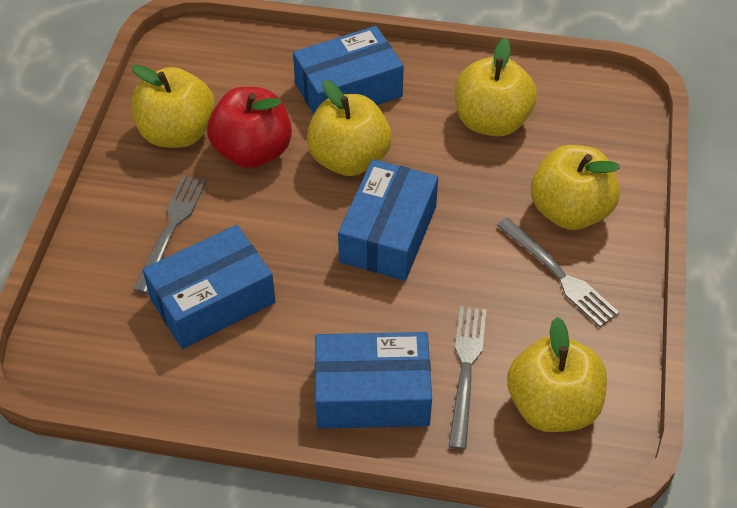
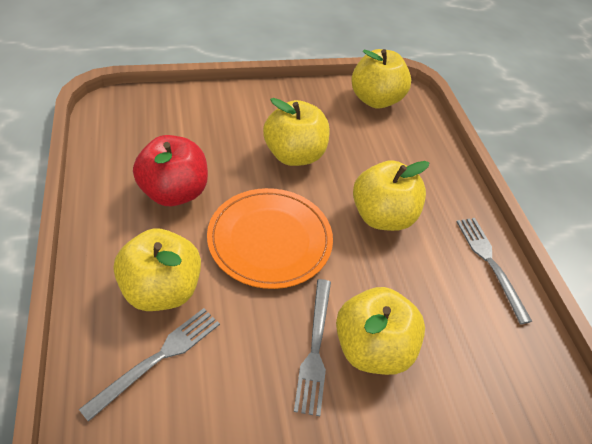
blue box: 4 -> 0
orange plate: 0 -> 1

